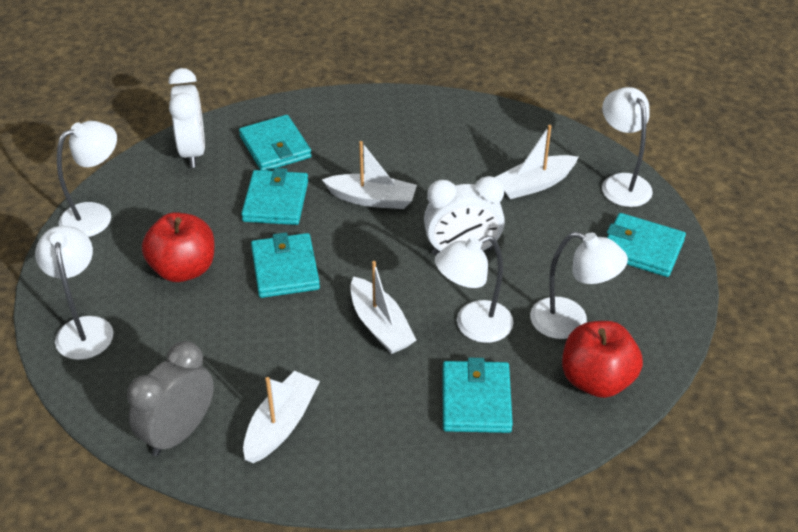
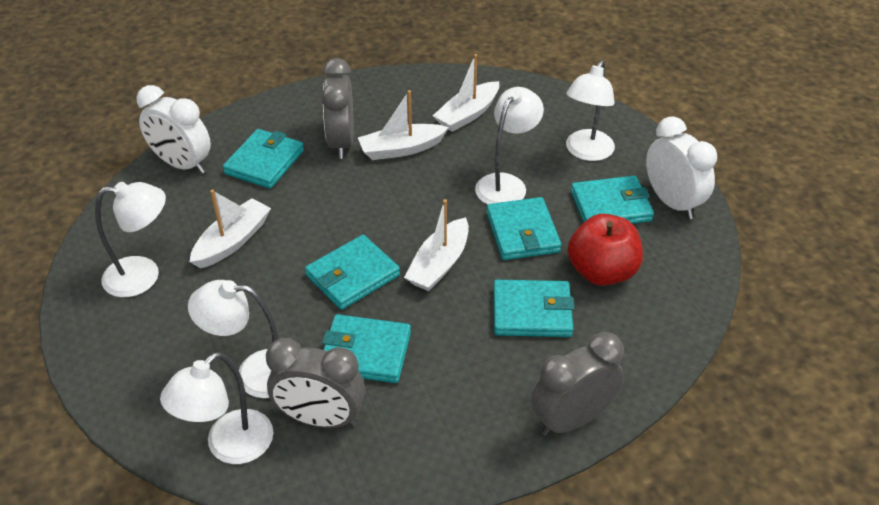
grey clock: 1 -> 3
red apple: 2 -> 1
turquoise wallet: 5 -> 6

